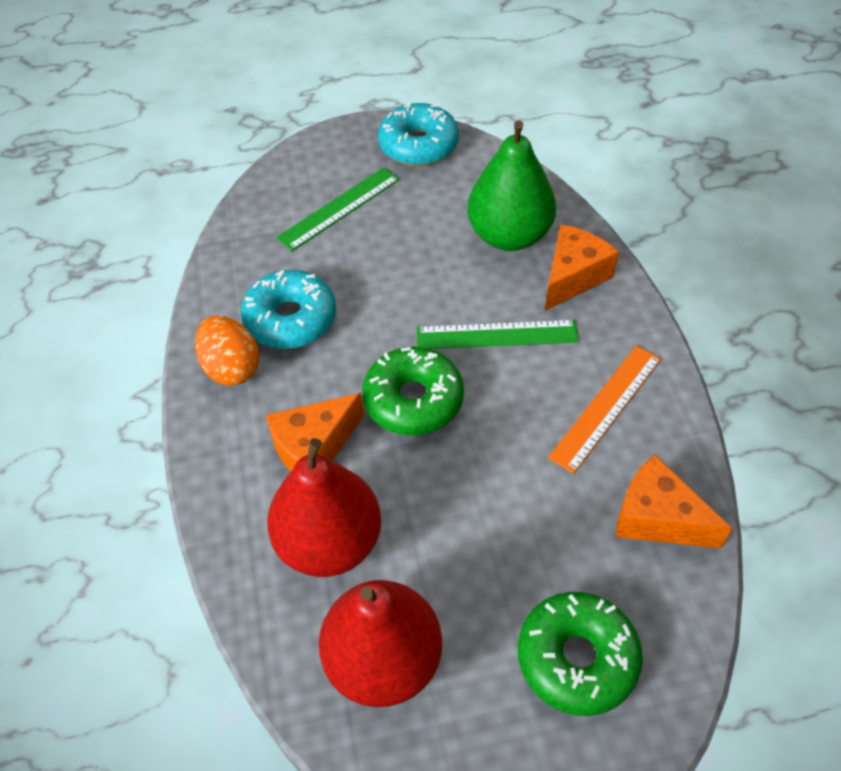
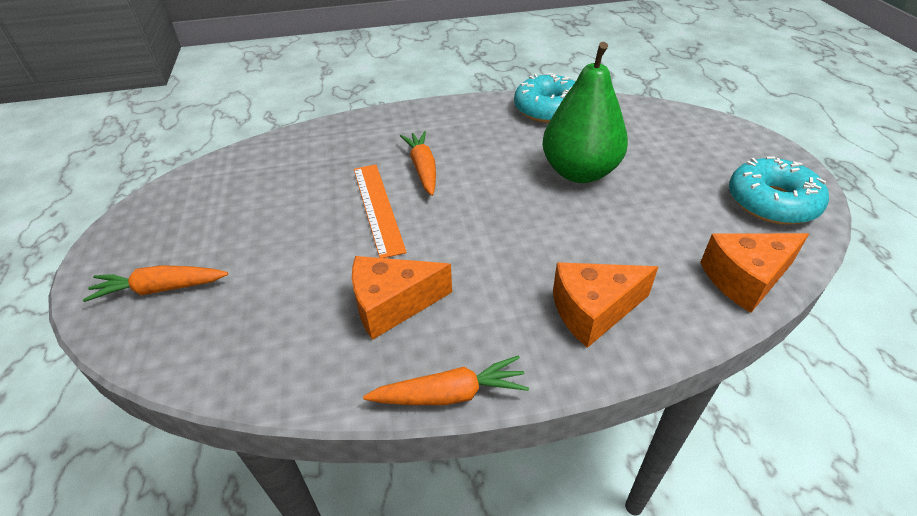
green donut: 2 -> 0
green ruler: 2 -> 0
orange carrot: 0 -> 3
orange egg: 1 -> 0
red pear: 2 -> 0

